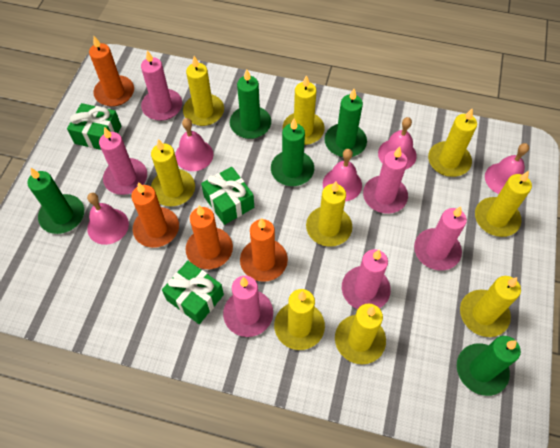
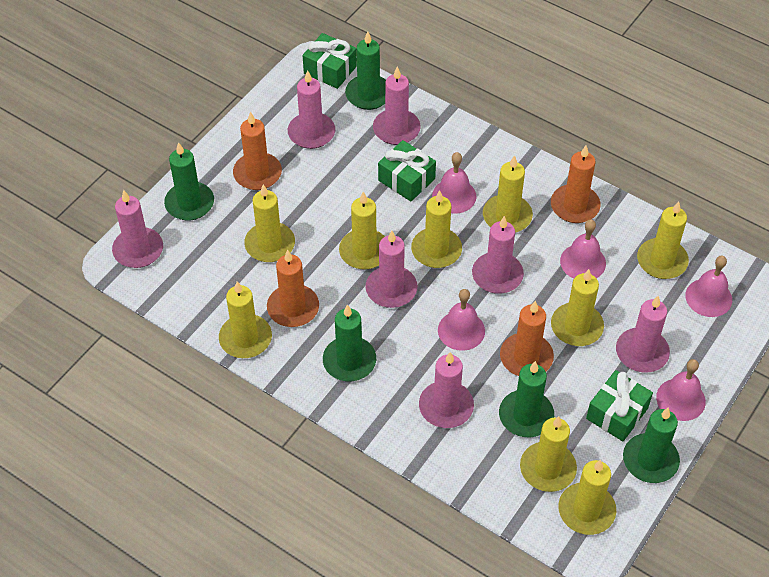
pink candle: 6 -> 7

